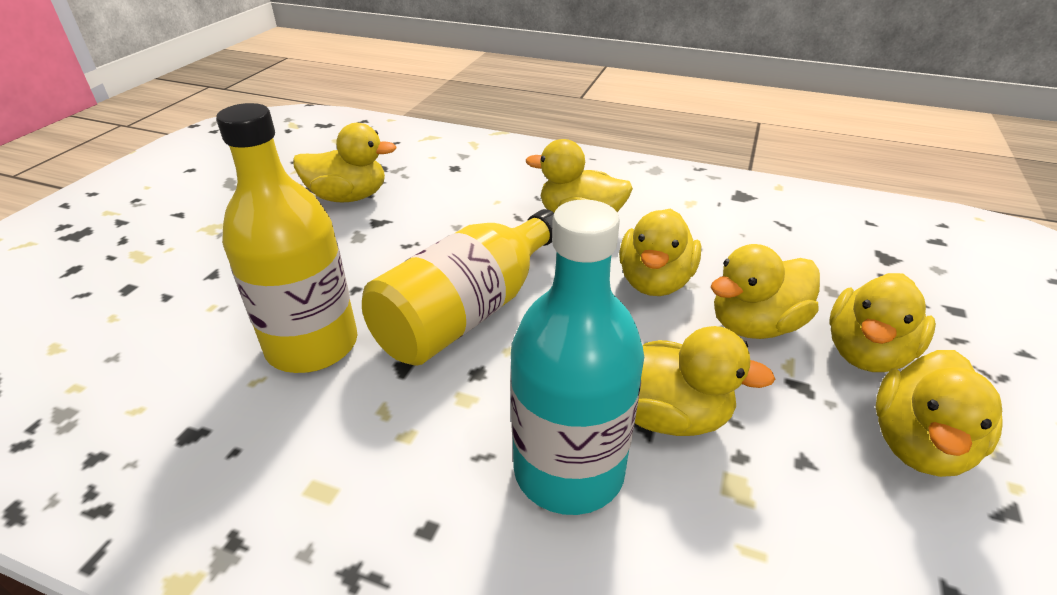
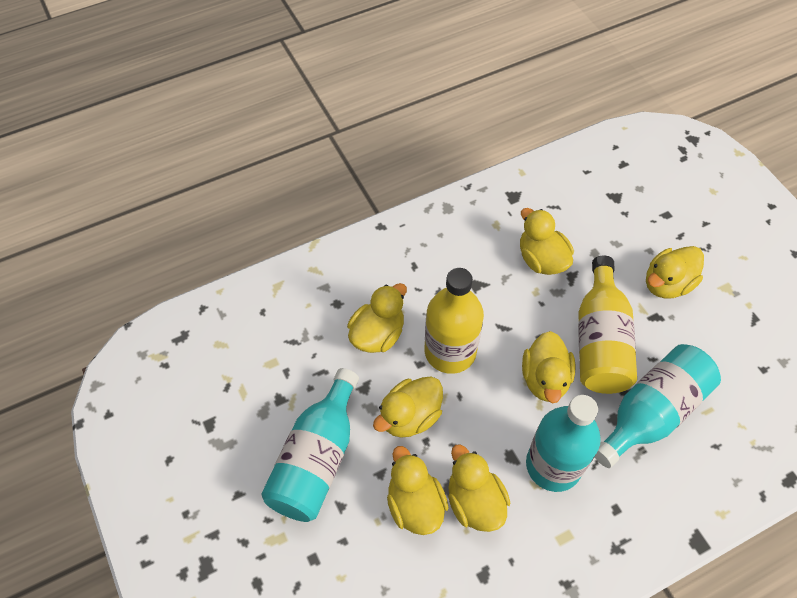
turquoise bottle: 1 -> 3

